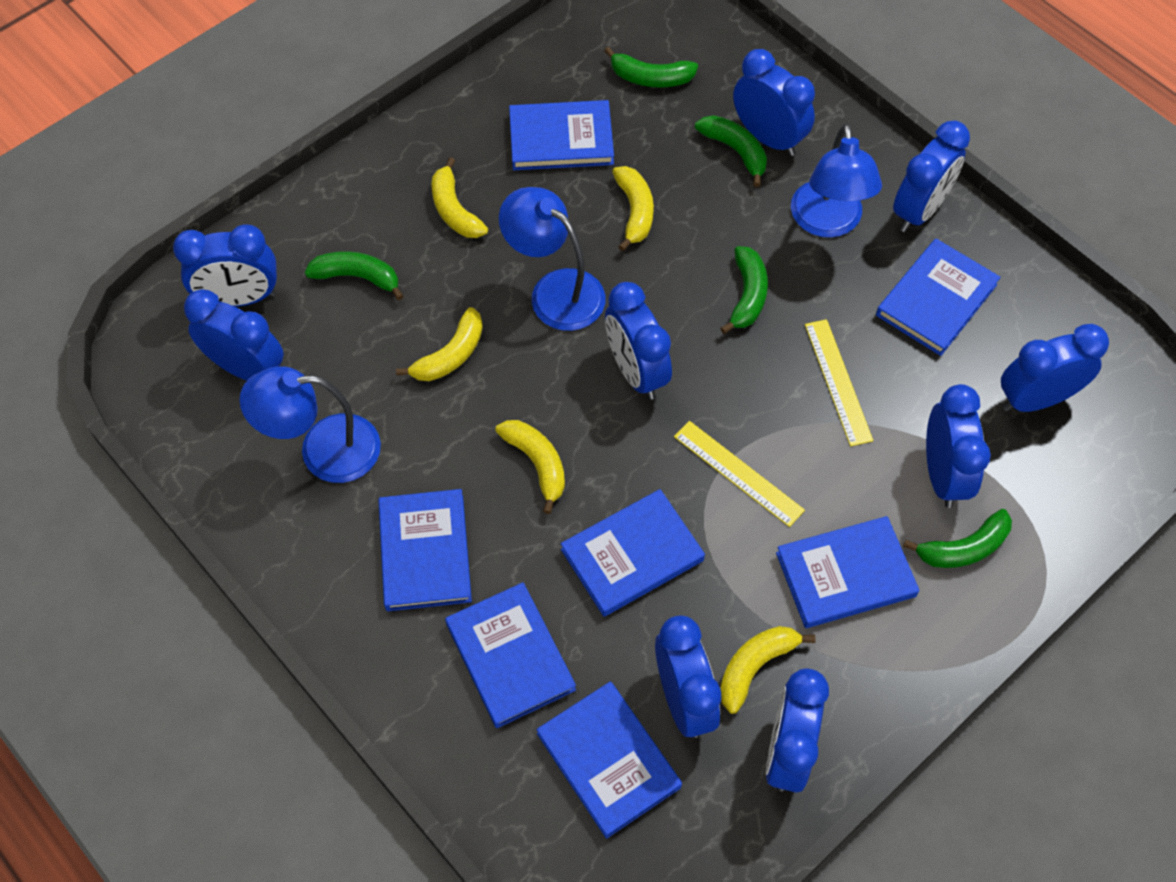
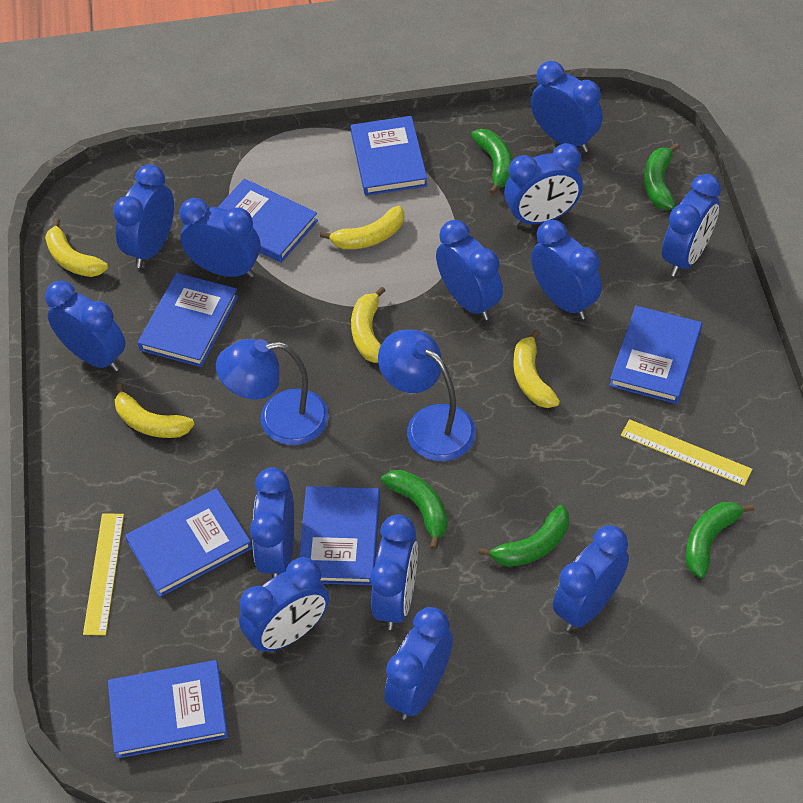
blue clock: 9 -> 13
blue lamp: 3 -> 2

